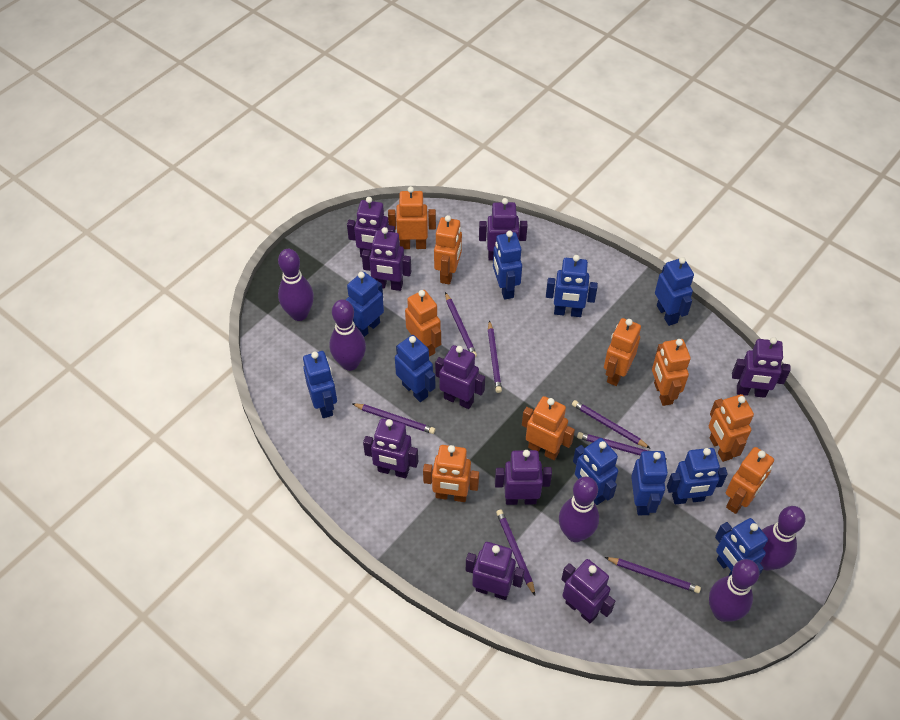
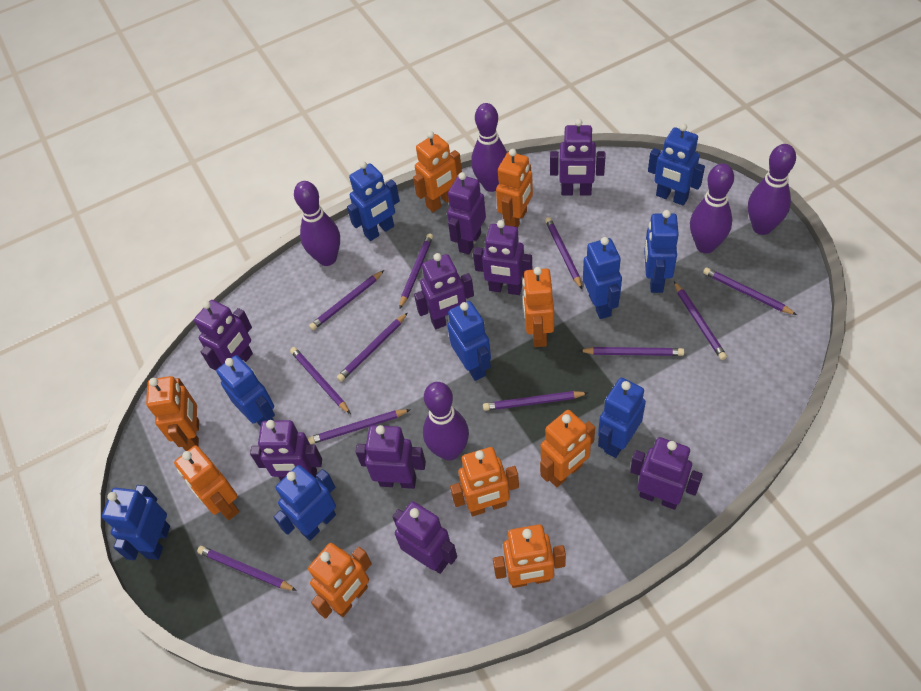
blue robot: 10 -> 9
purple pencil: 7 -> 11

